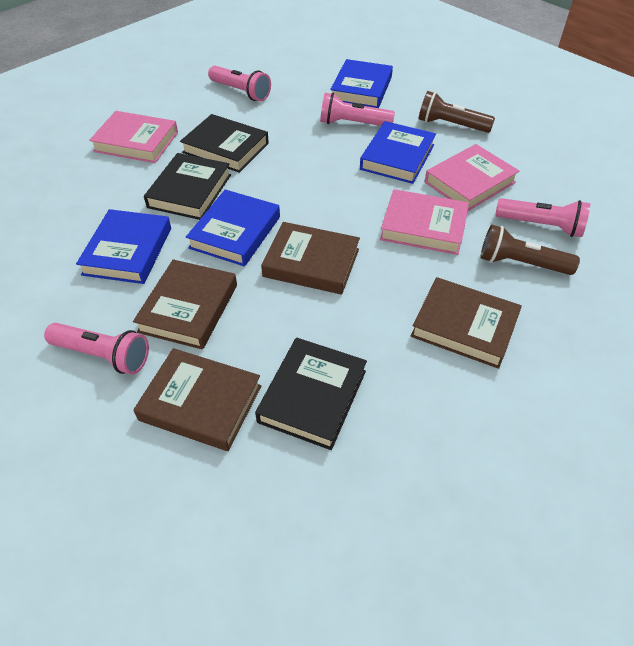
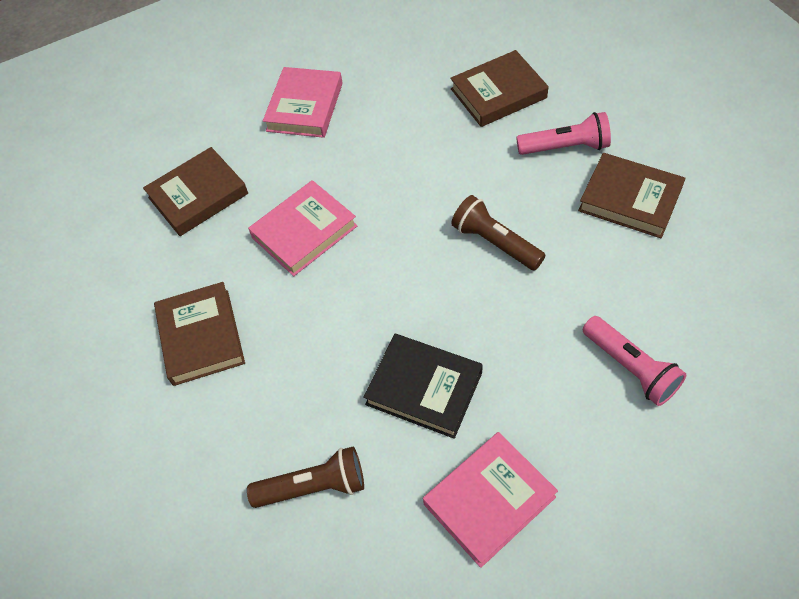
black book: 3 -> 1
blue book: 4 -> 0
pink flashlight: 4 -> 2

